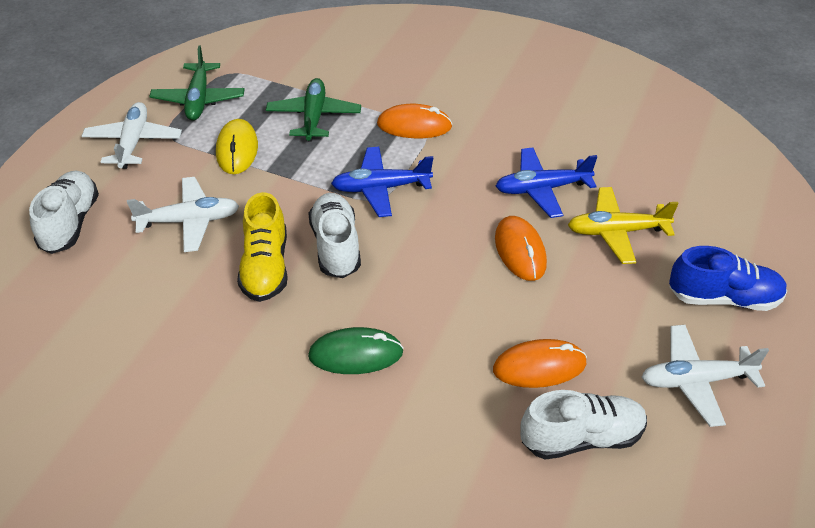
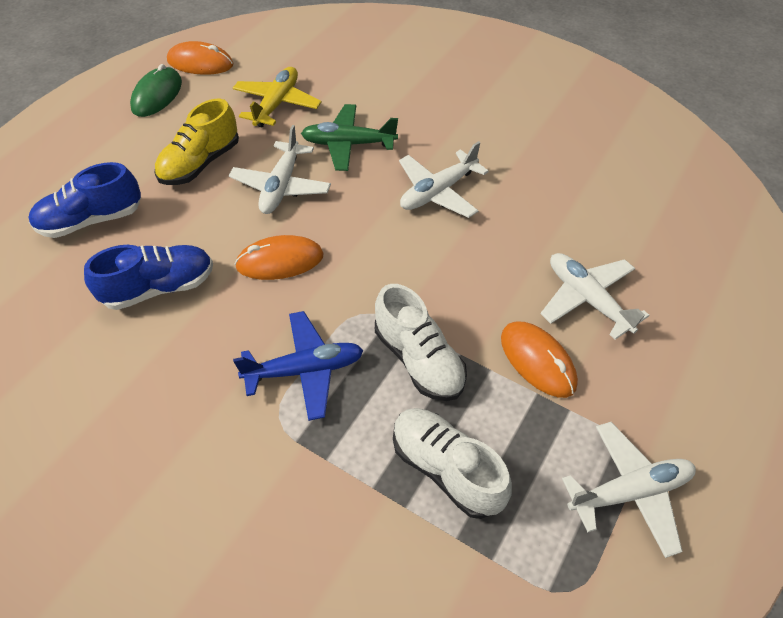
blue plane: 2 -> 1
blue shoe: 1 -> 2
green plane: 2 -> 1
white plane: 3 -> 4
white shoe: 3 -> 2
yellow mouse: 1 -> 0

